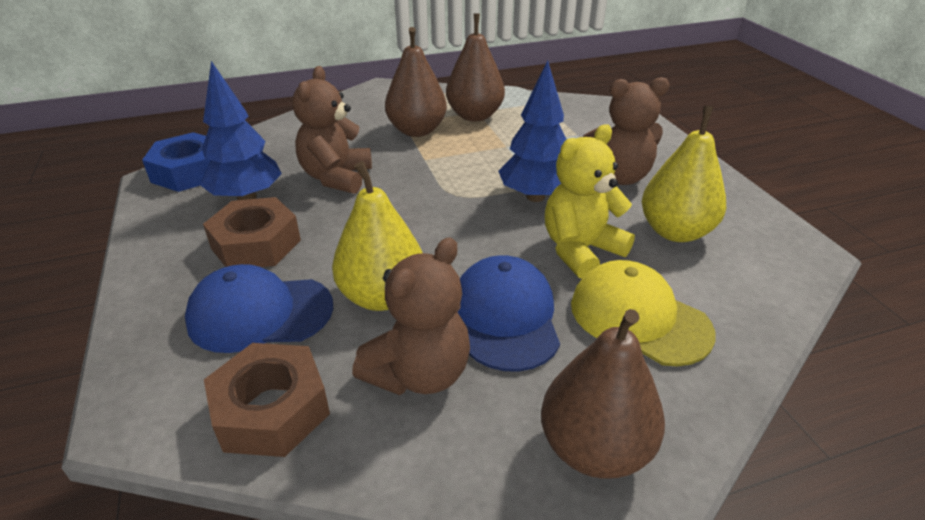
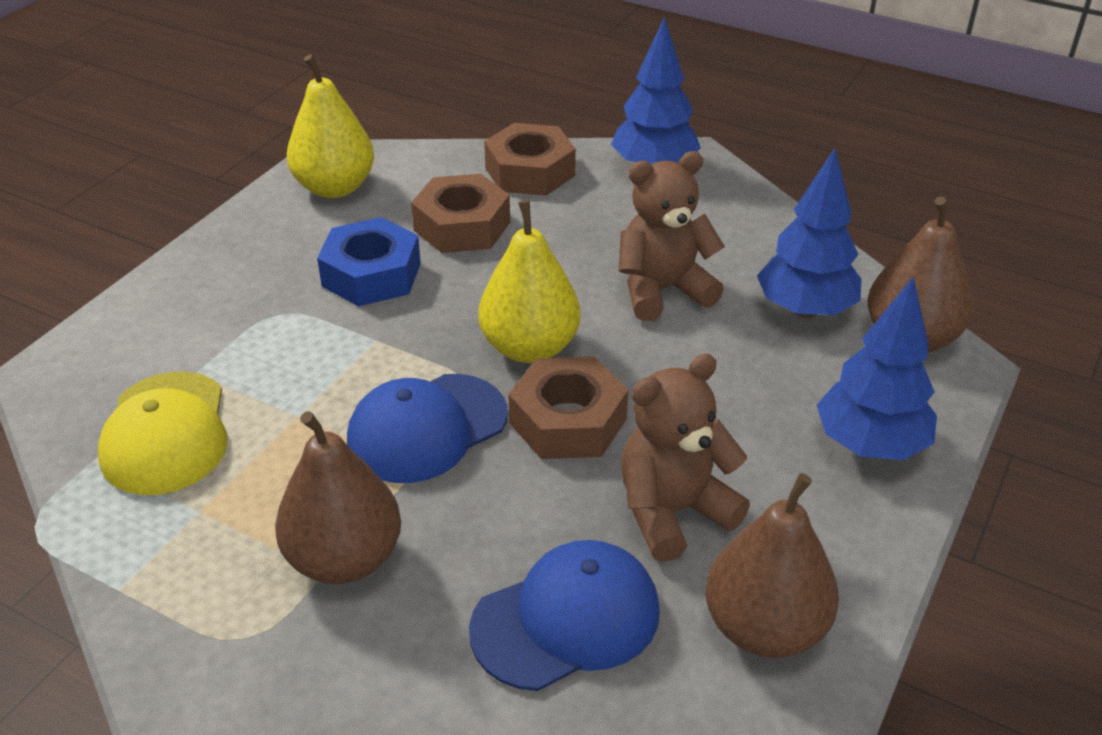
blue tree: 2 -> 3
brown nut: 2 -> 3
brown teddy bear: 3 -> 2
yellow teddy bear: 1 -> 0

